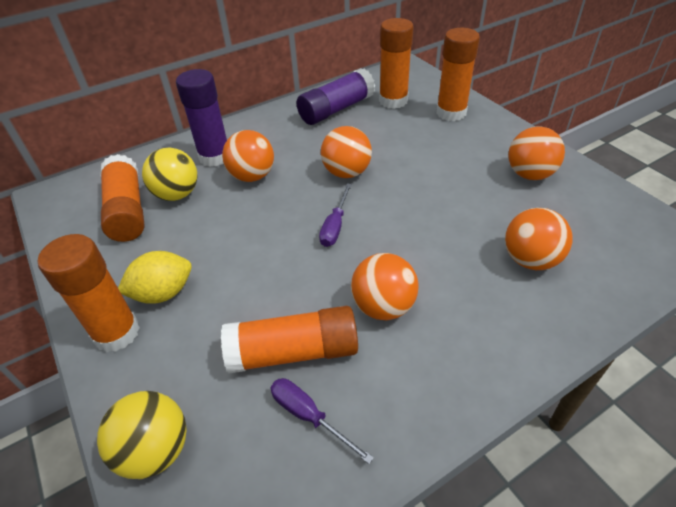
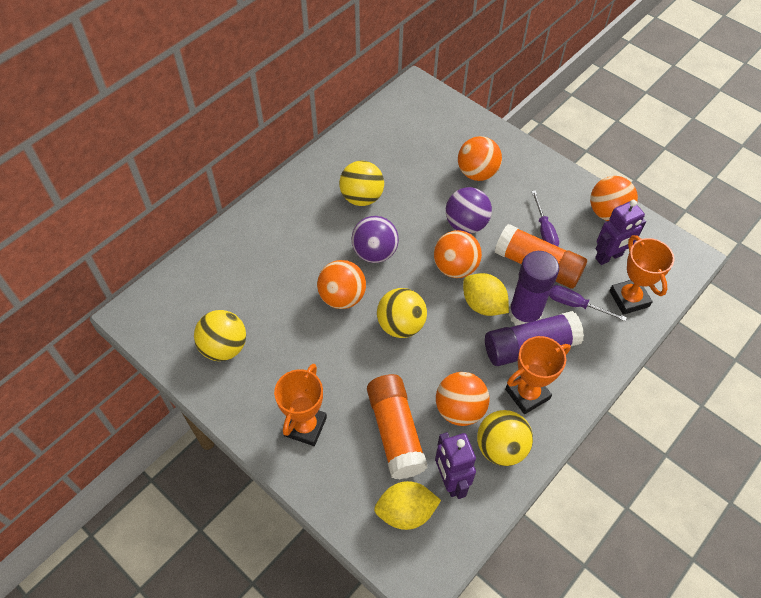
orange glue stick: 5 -> 2
orange trophy: 0 -> 3
purple ball: 0 -> 2
purple robot: 0 -> 2
yellow ball: 2 -> 4
yellow lemon: 1 -> 2

